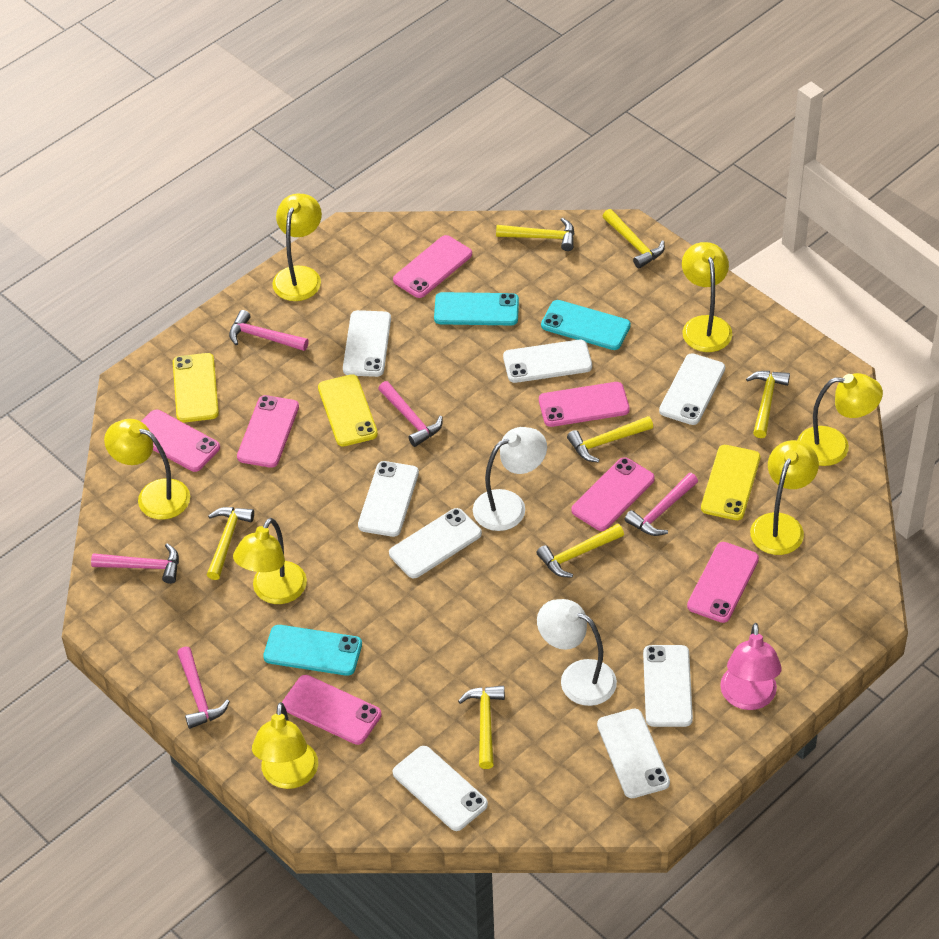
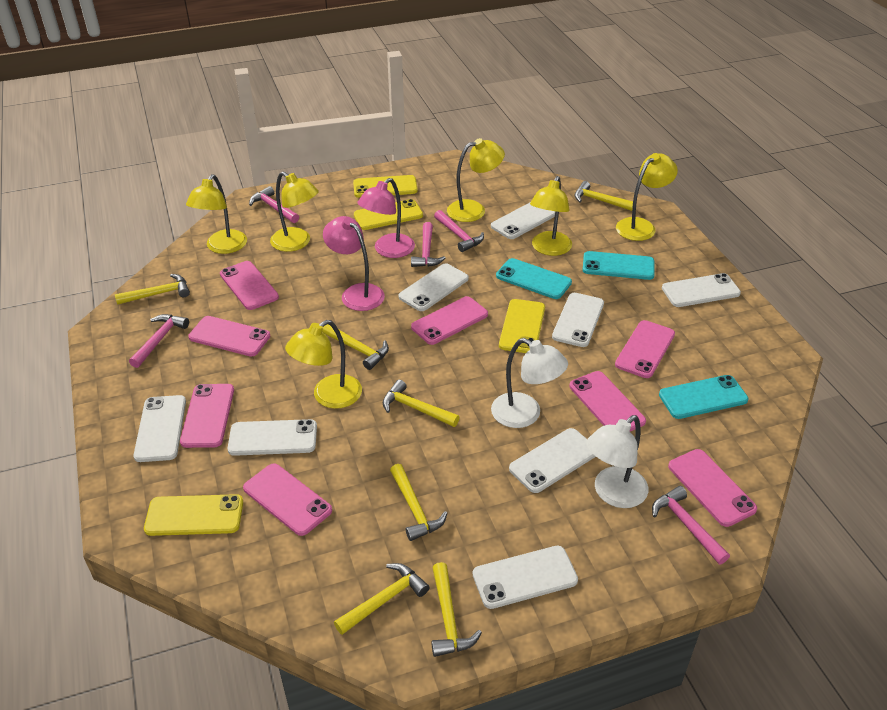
pink lamp: 1 -> 2
pink phone: 7 -> 8
yellow lamp: 7 -> 6
yellow phone: 3 -> 4

